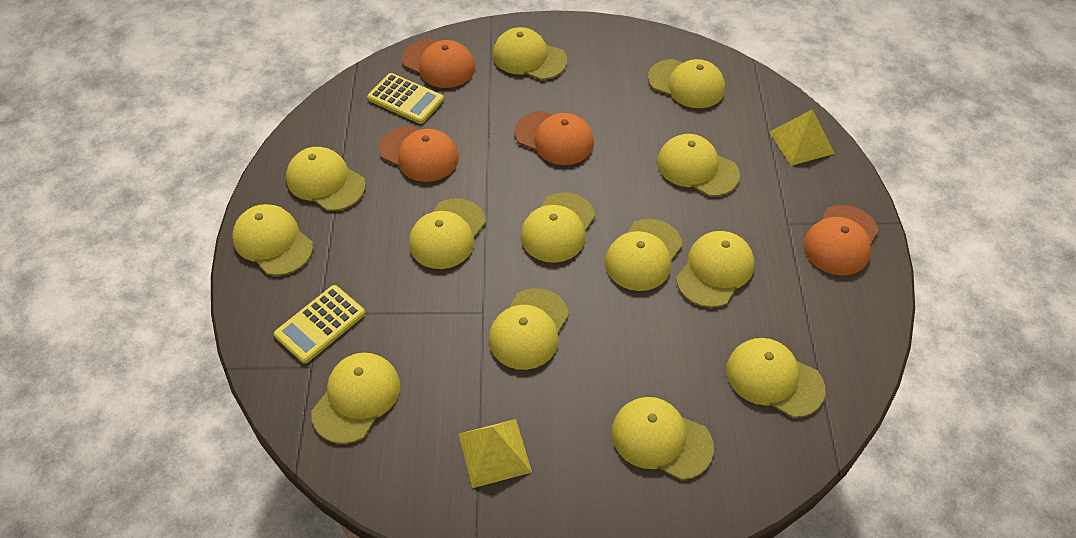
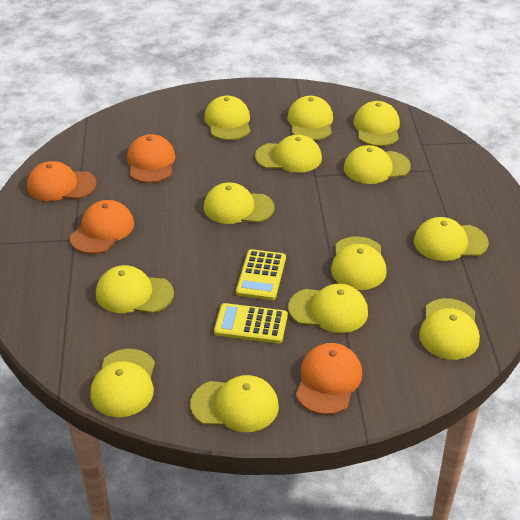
yellow pyramid: 2 -> 0

